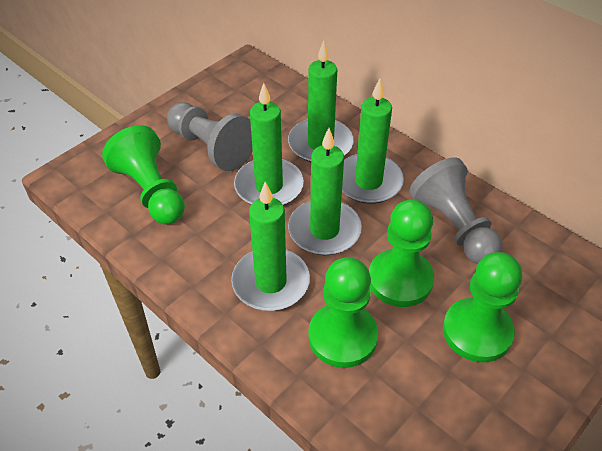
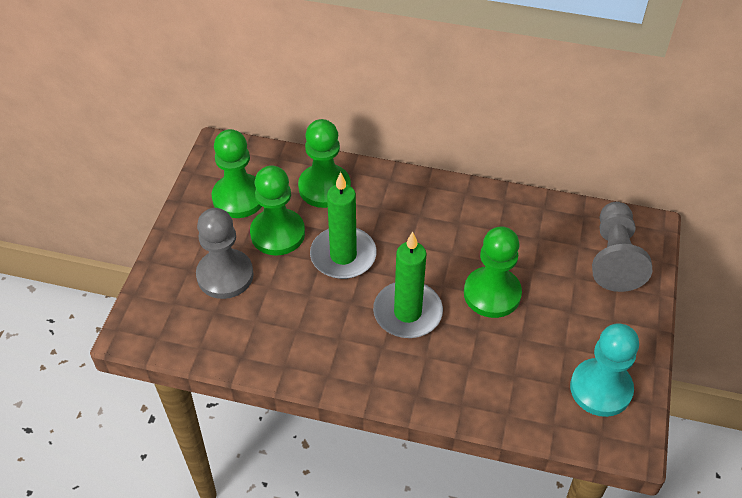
green candle: 5 -> 2
turquoise pawn: 0 -> 1

